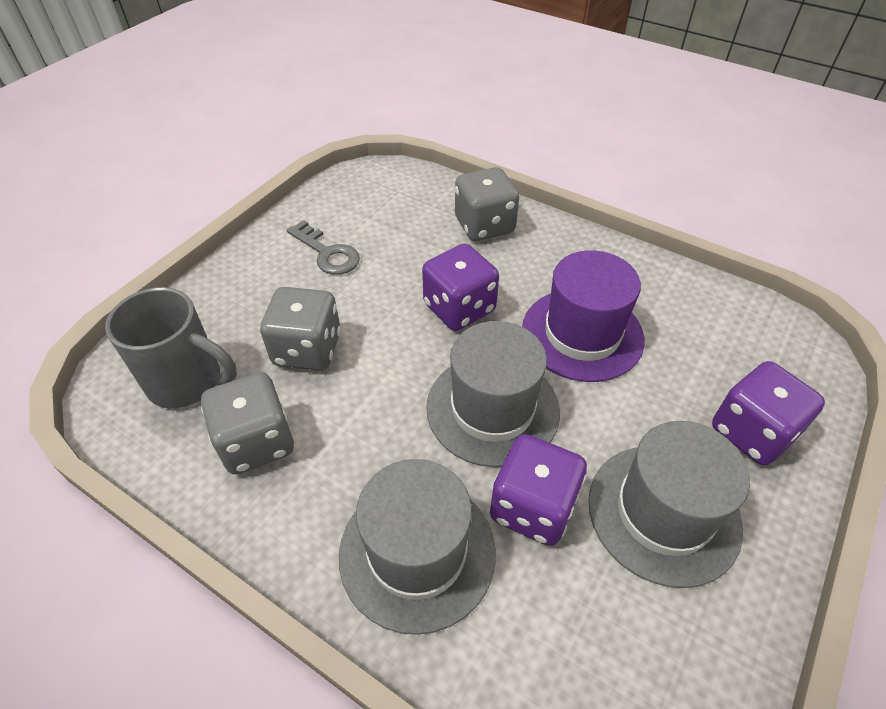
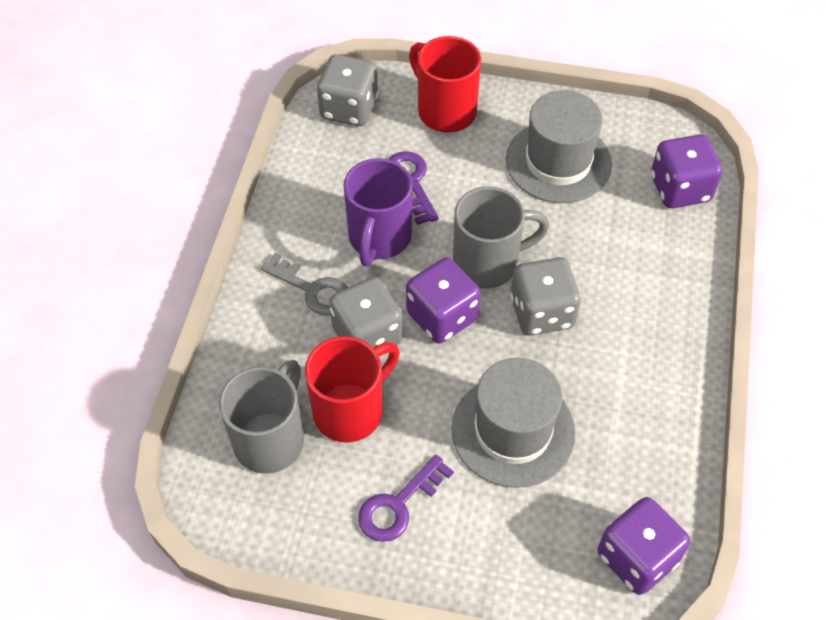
grey hat: 3 -> 2
grey mug: 1 -> 2
purple hat: 1 -> 0
purple key: 0 -> 2
purple mug: 0 -> 1
red mug: 0 -> 2

